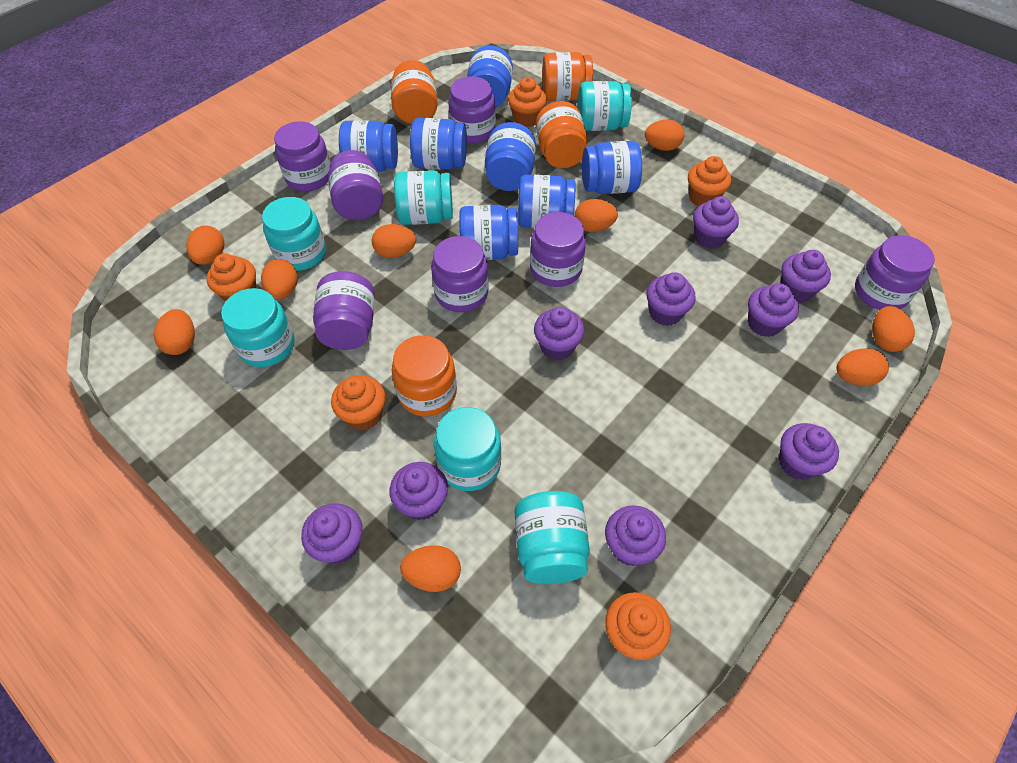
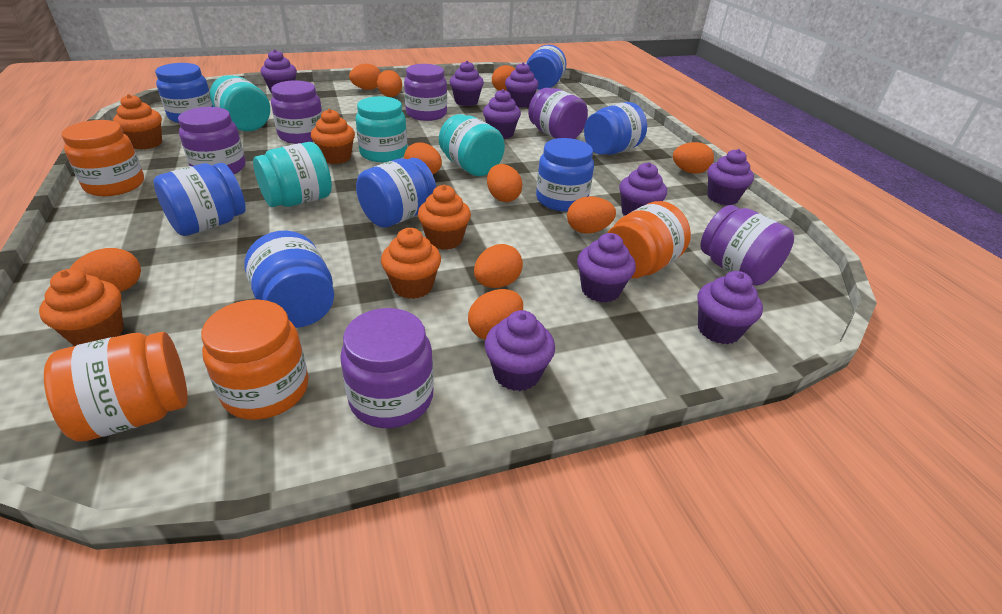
orange egg: 9 -> 10
purple jar: 7 -> 6
turquoise jar: 6 -> 4

